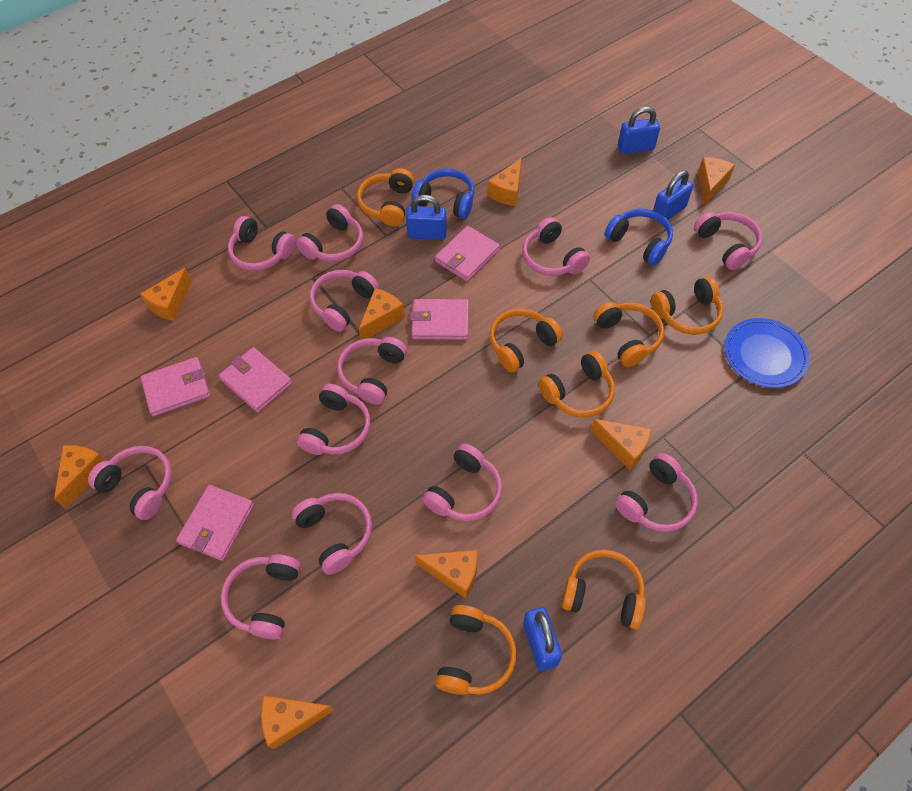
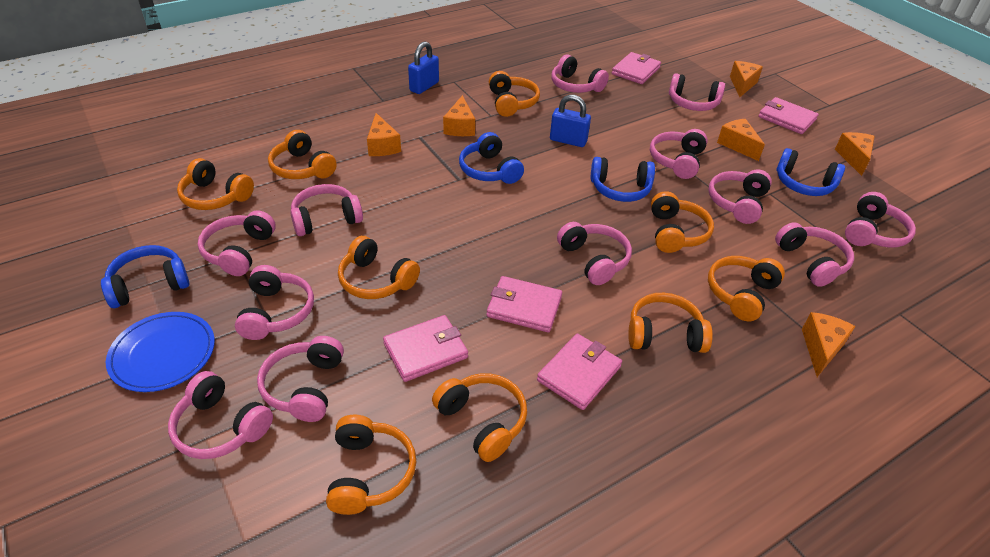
blue headphones: 2 -> 4
blue padlock: 4 -> 2
orange cheese: 8 -> 6
orange headphones: 7 -> 9

